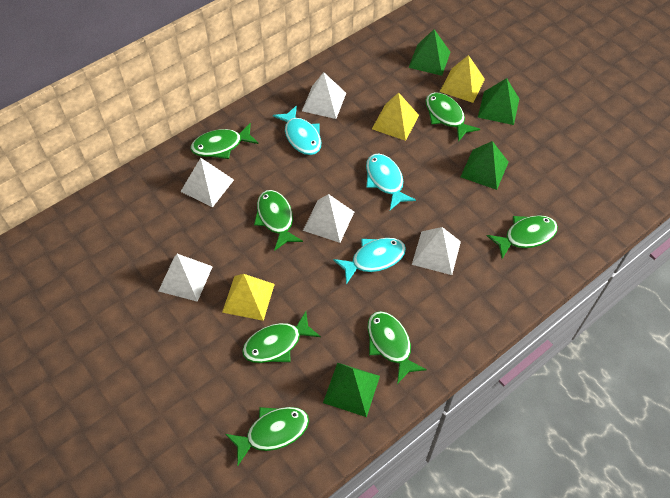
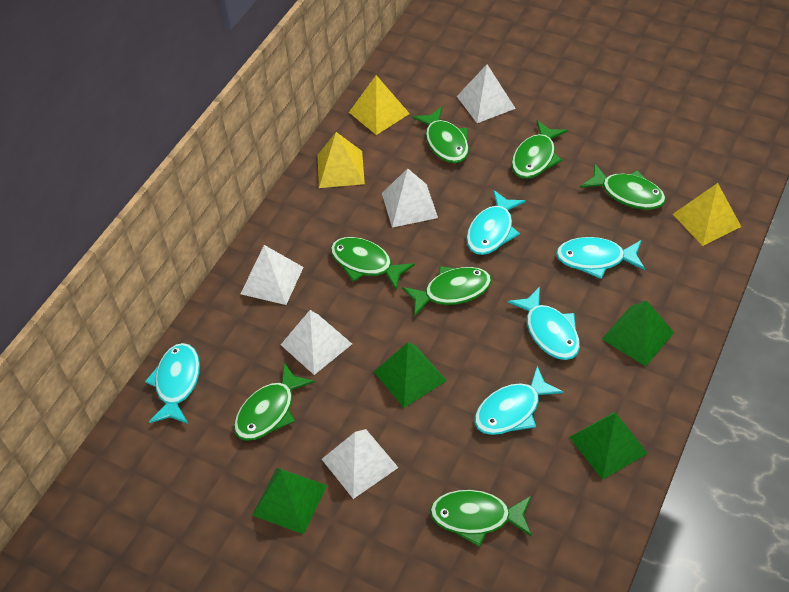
turquoise fish: 3 -> 5

